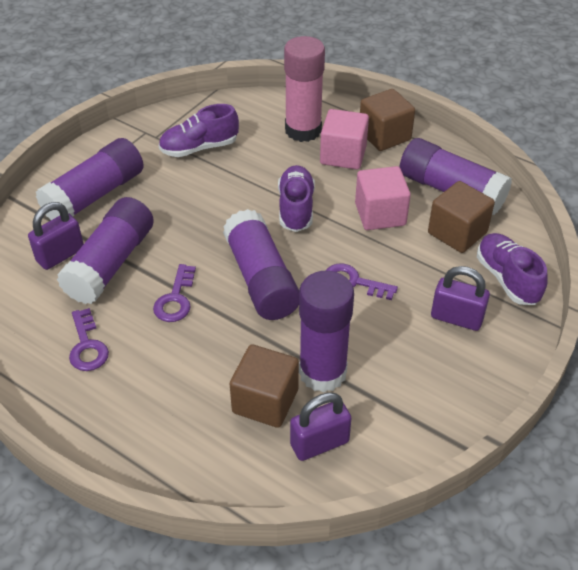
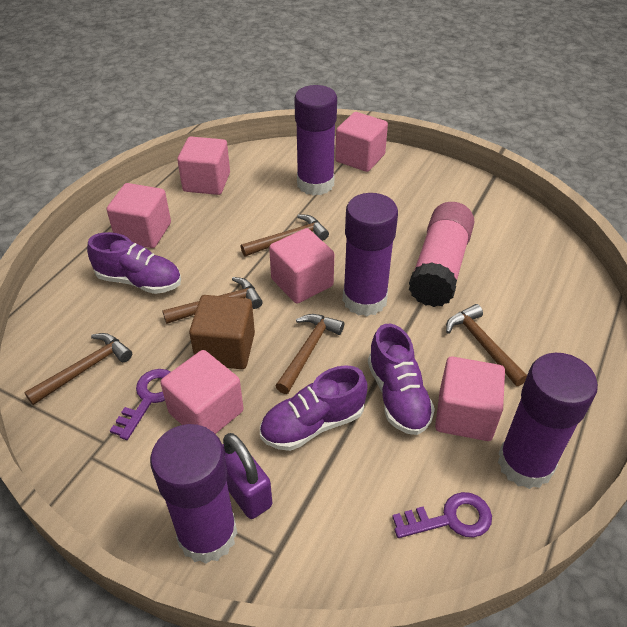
brown cube: 3 -> 1
brown hammer: 0 -> 5
pink cube: 2 -> 6
purple glue stick: 5 -> 4
purple key: 3 -> 2
purple padlock: 3 -> 1

